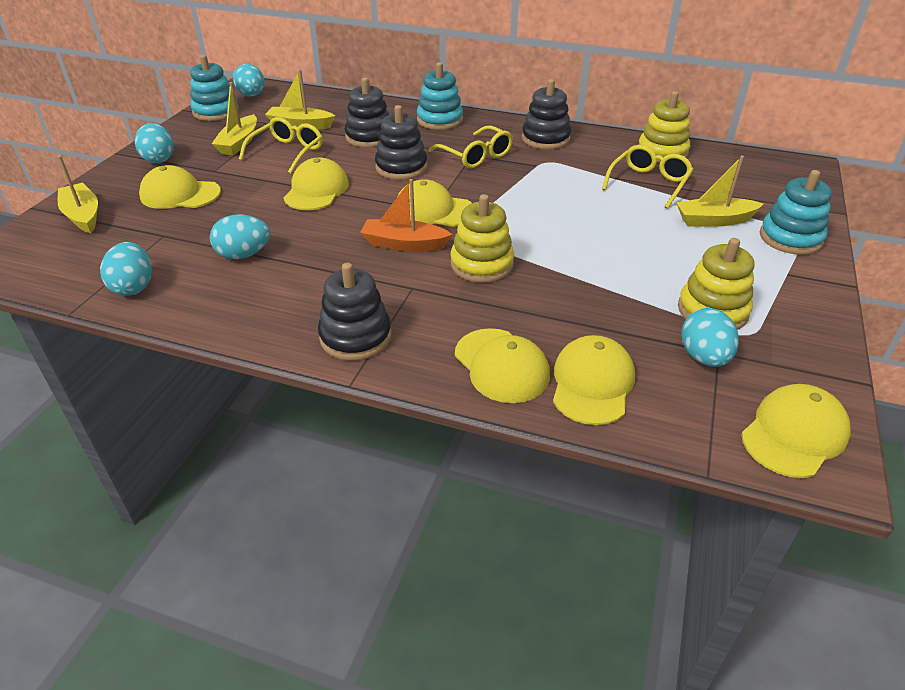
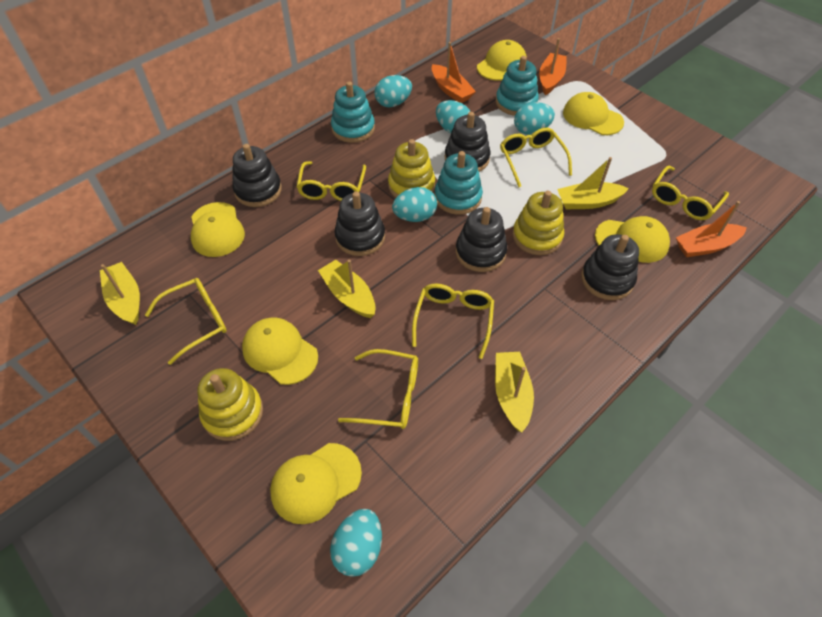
black stacking toy: 4 -> 5
orange boat: 1 -> 3
yellow glasses: 3 -> 6

